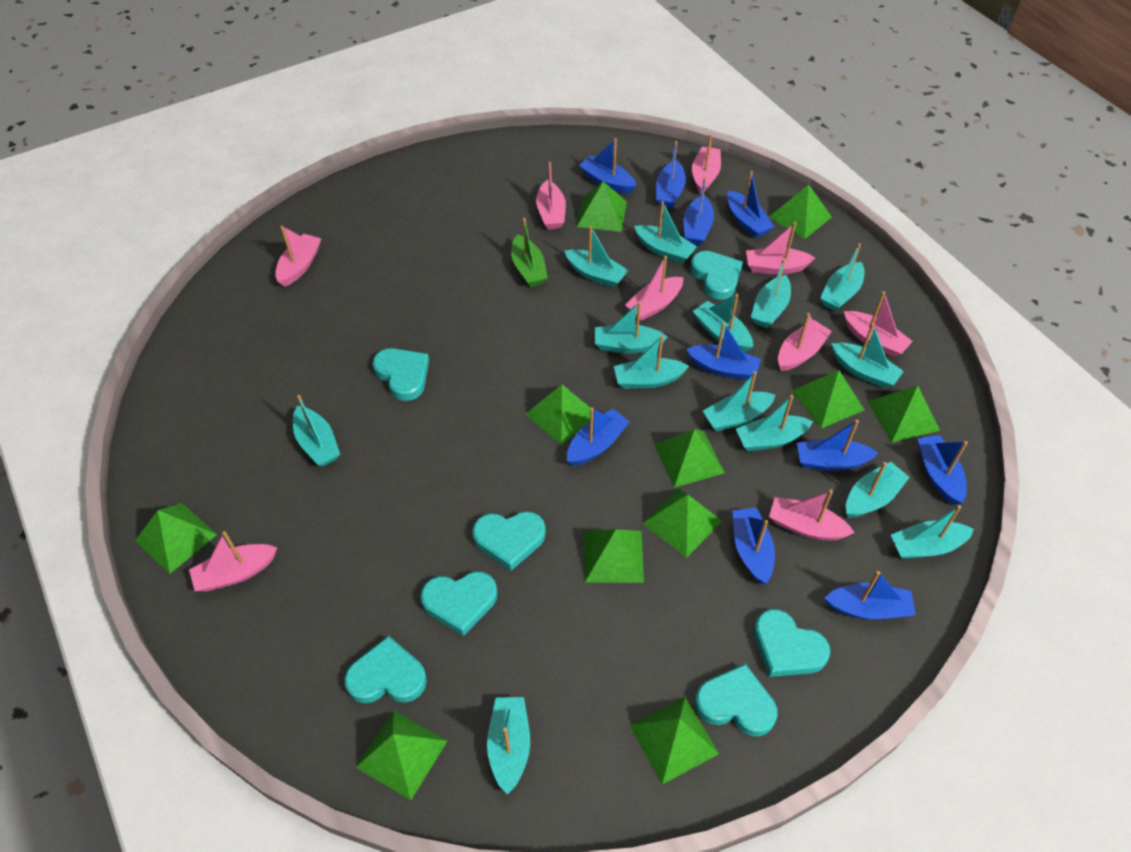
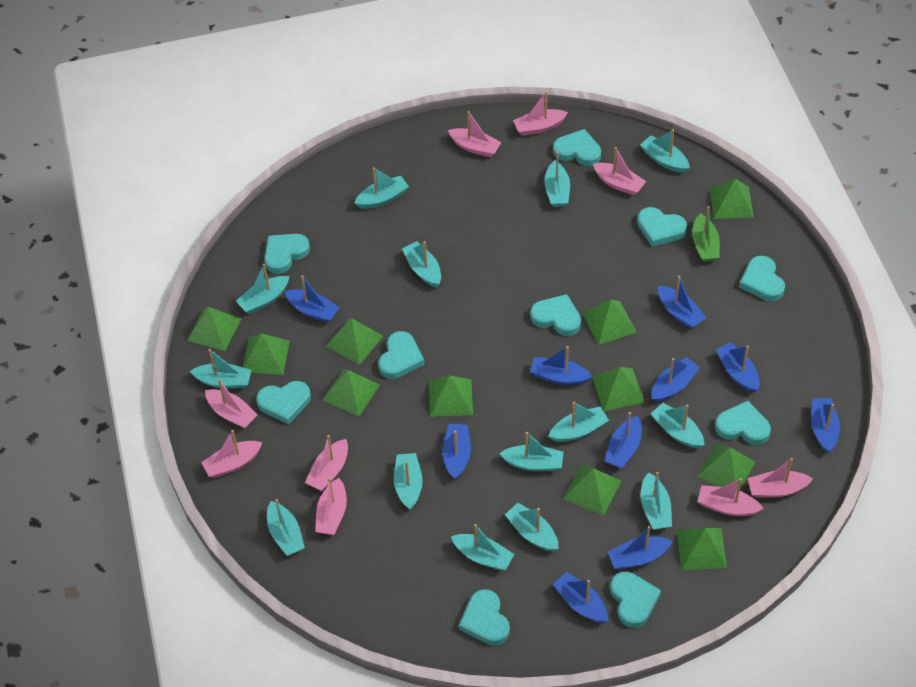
turquoise heart: 7 -> 10

